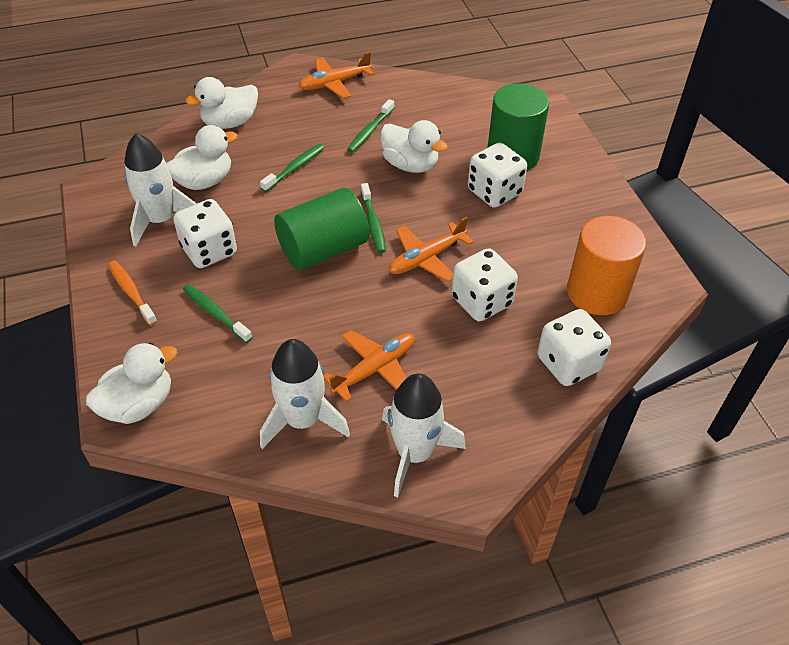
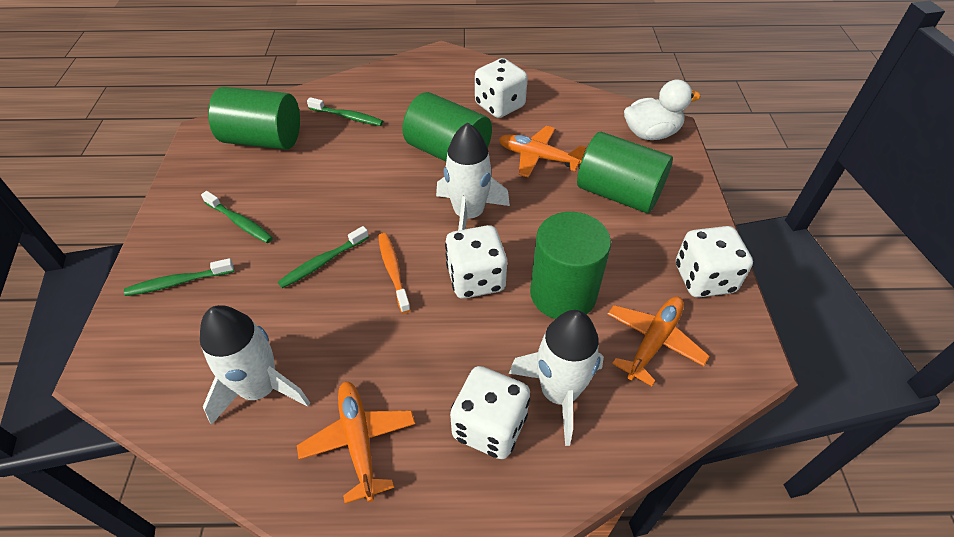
green cylinder: 2 -> 4
orange cylinder: 1 -> 0
white duck: 4 -> 1

